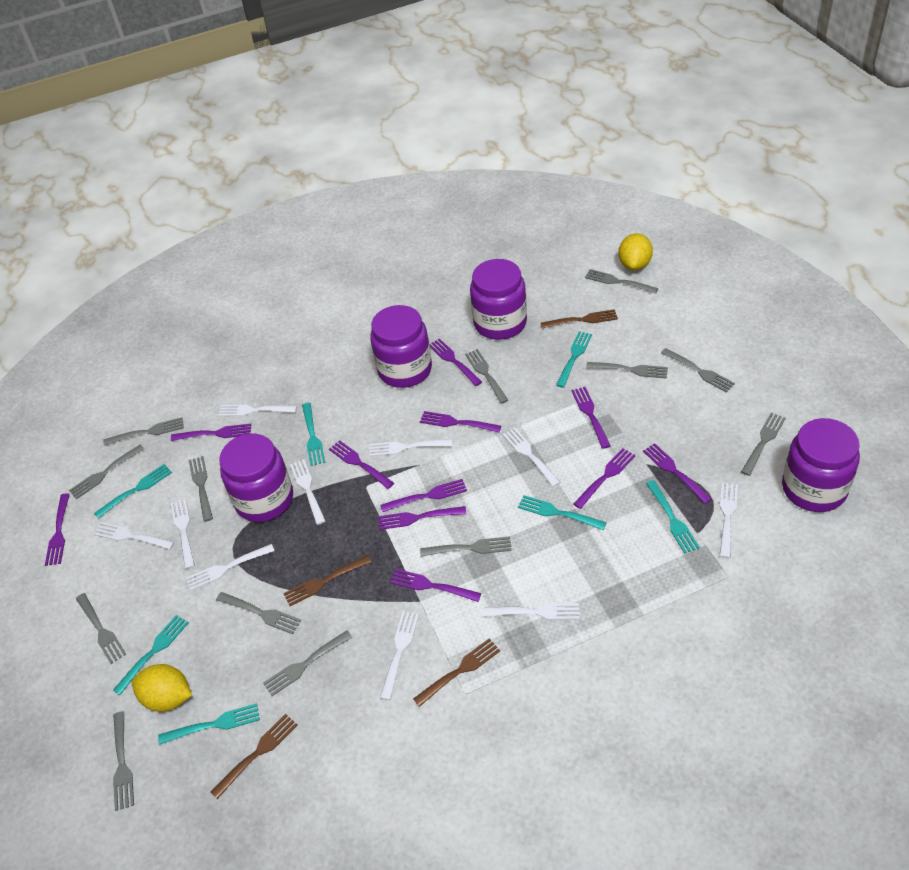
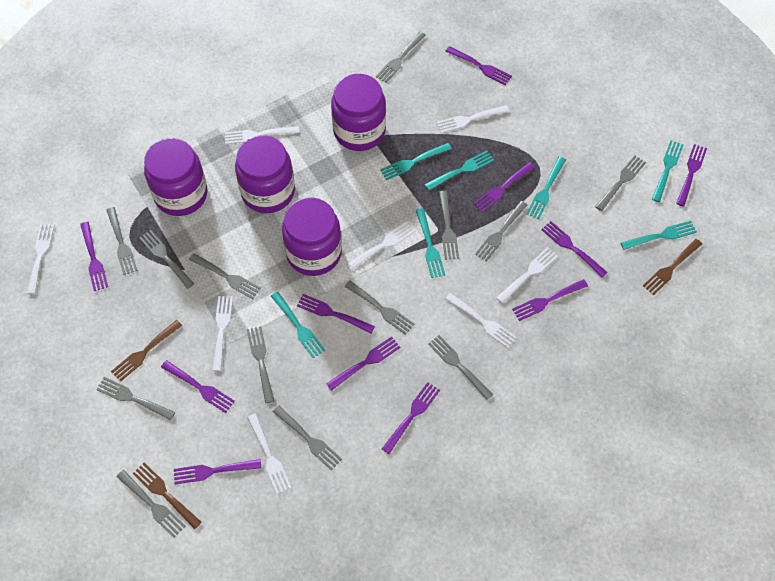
brown fork: 4 -> 3
white fork: 10 -> 8
yellow lemon: 2 -> 0

